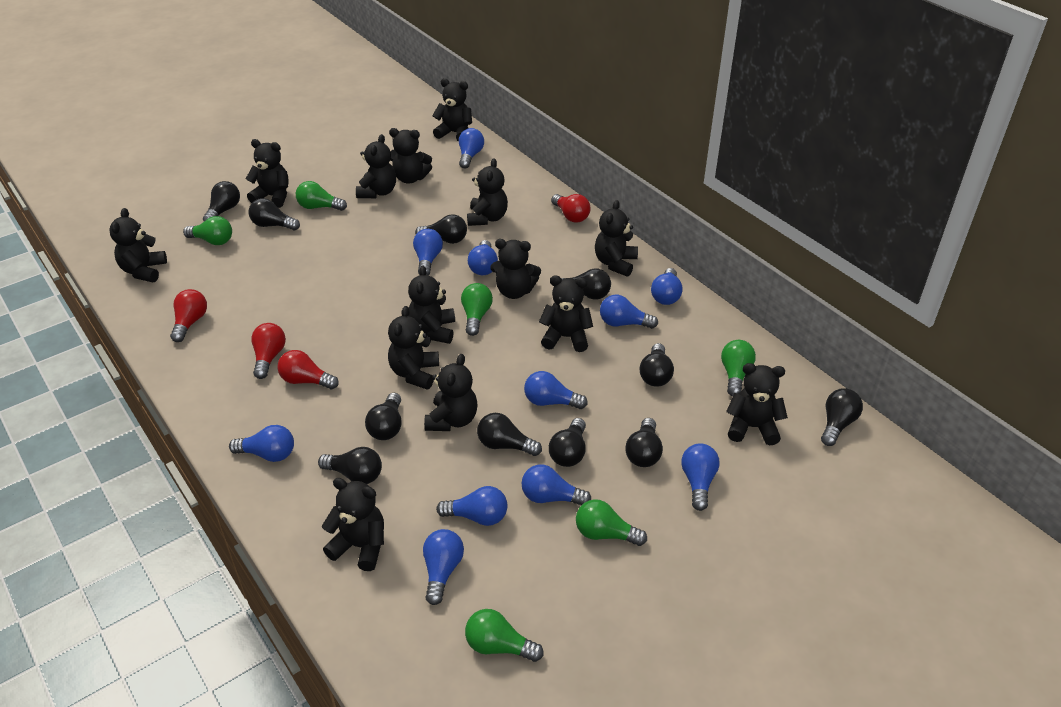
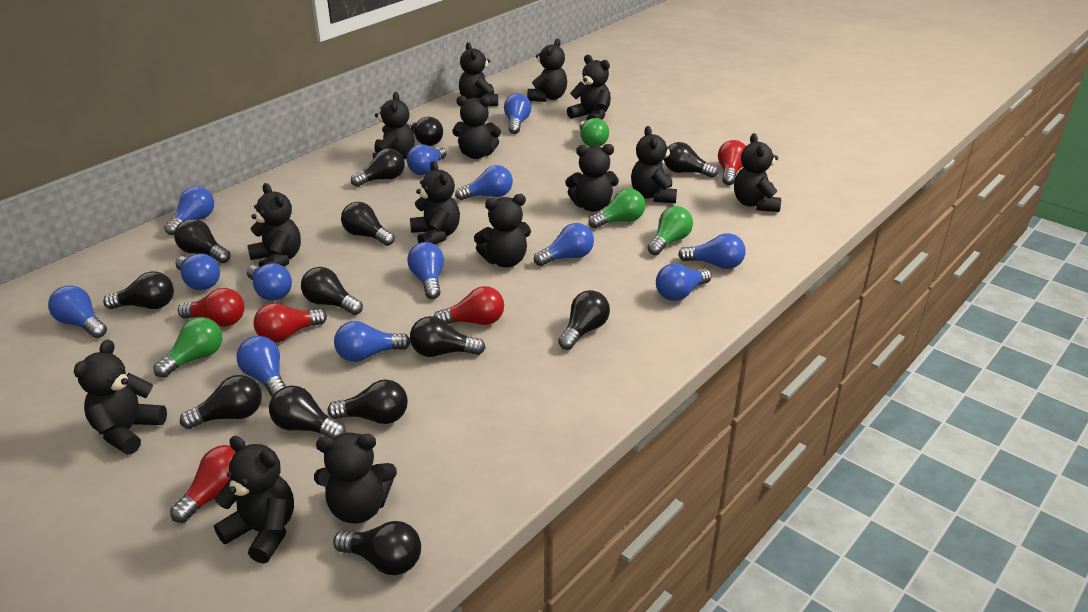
black light bulb: 11 -> 13
blue light bulb: 11 -> 13
green light bulb: 6 -> 4
red light bulb: 4 -> 5

